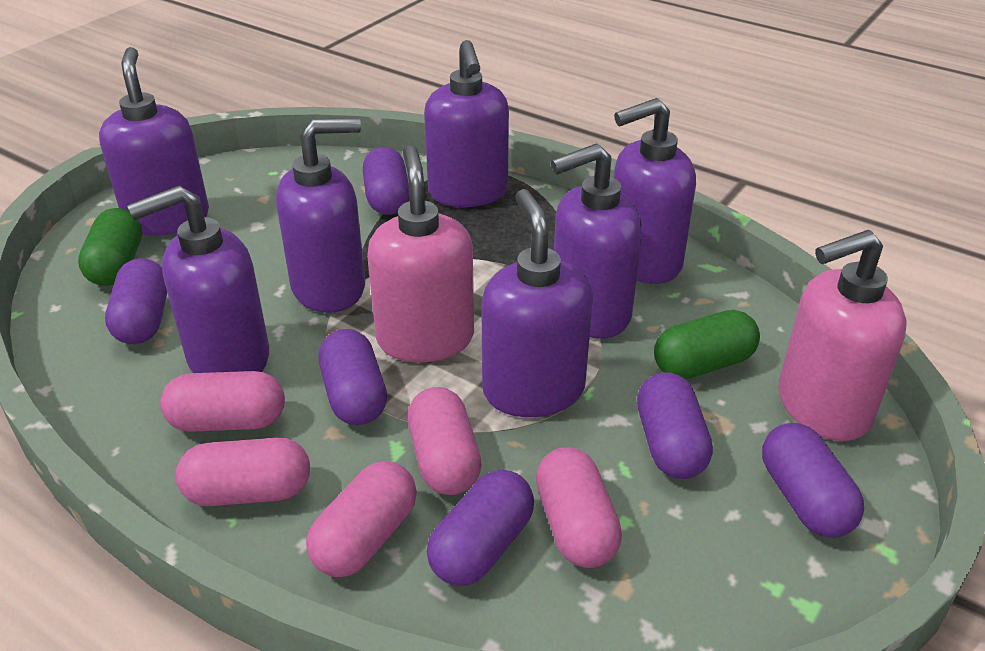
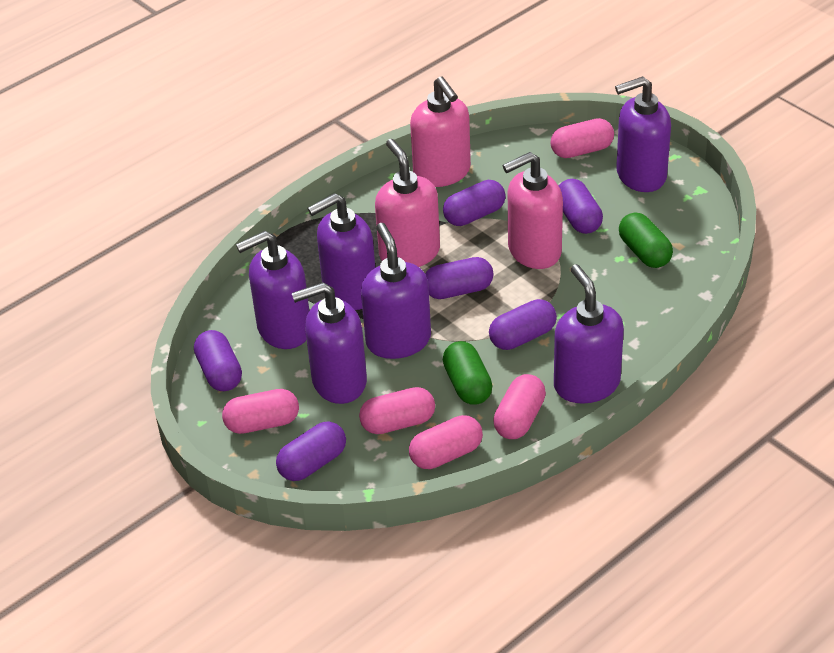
pink soap dispenser: 2 -> 3
purple soap dispenser: 7 -> 6

